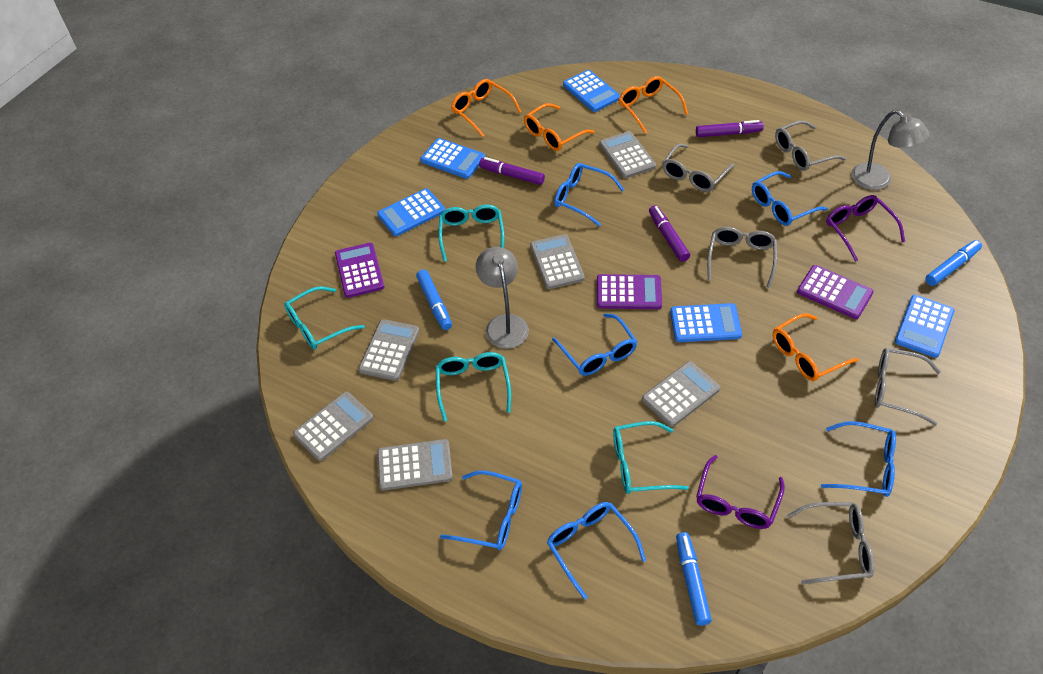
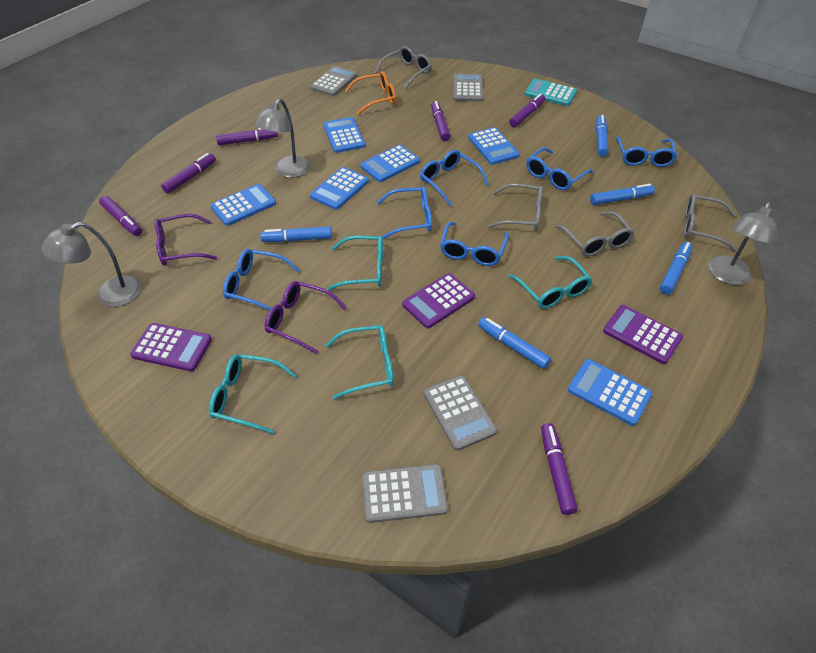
blue calculator: 5 -> 6
blue marker: 3 -> 5
grey calculator: 6 -> 4
grey glasses: 5 -> 4
grey lamp: 2 -> 3
orange glasses: 4 -> 1
purple marker: 3 -> 6
turquoise calculator: 0 -> 1

